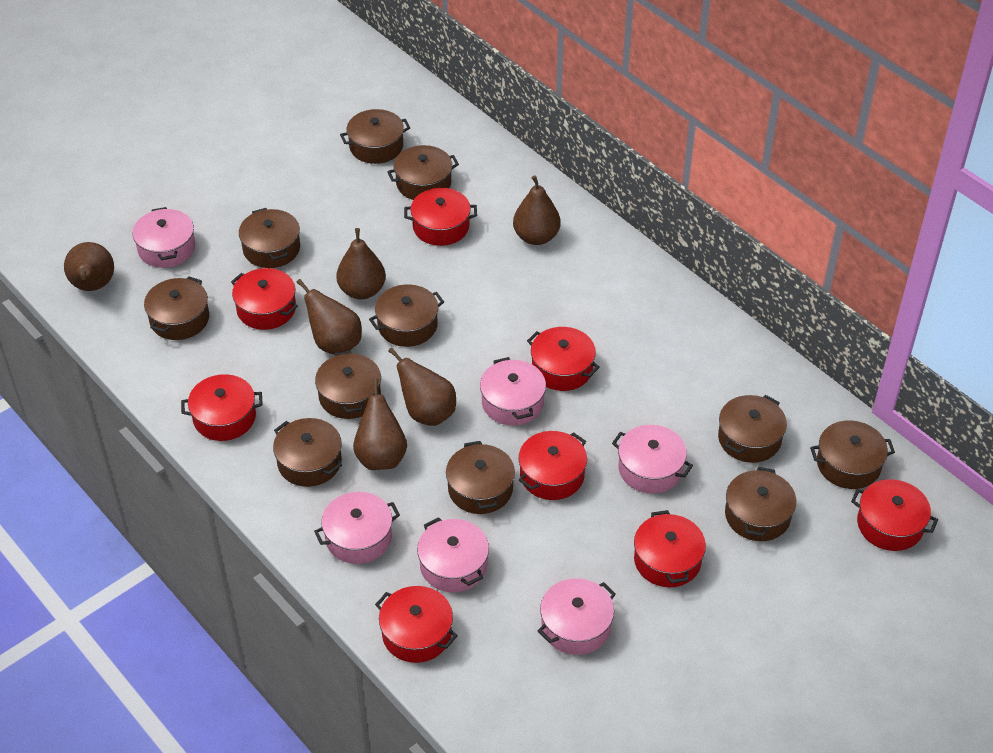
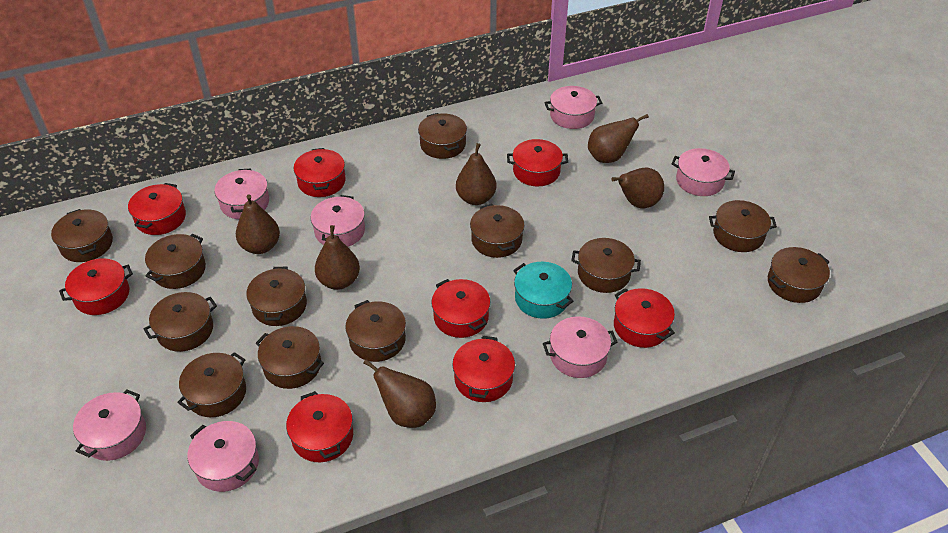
brown pot: 11 -> 12
pink pot: 6 -> 7
turquoise pot: 0 -> 1

